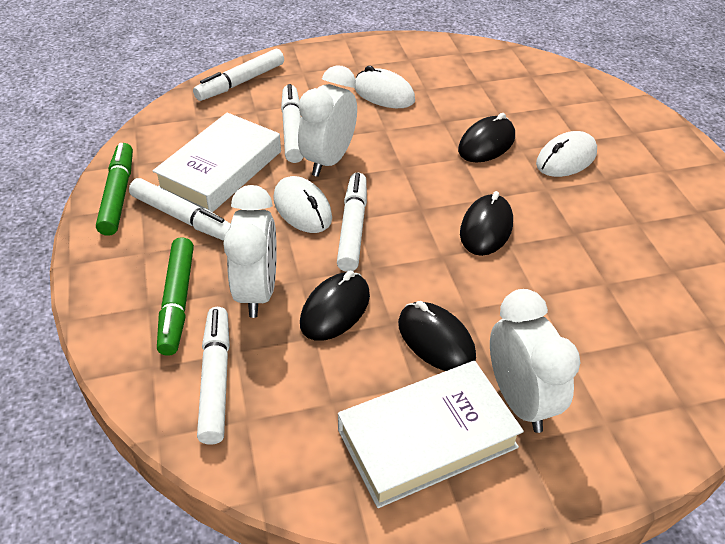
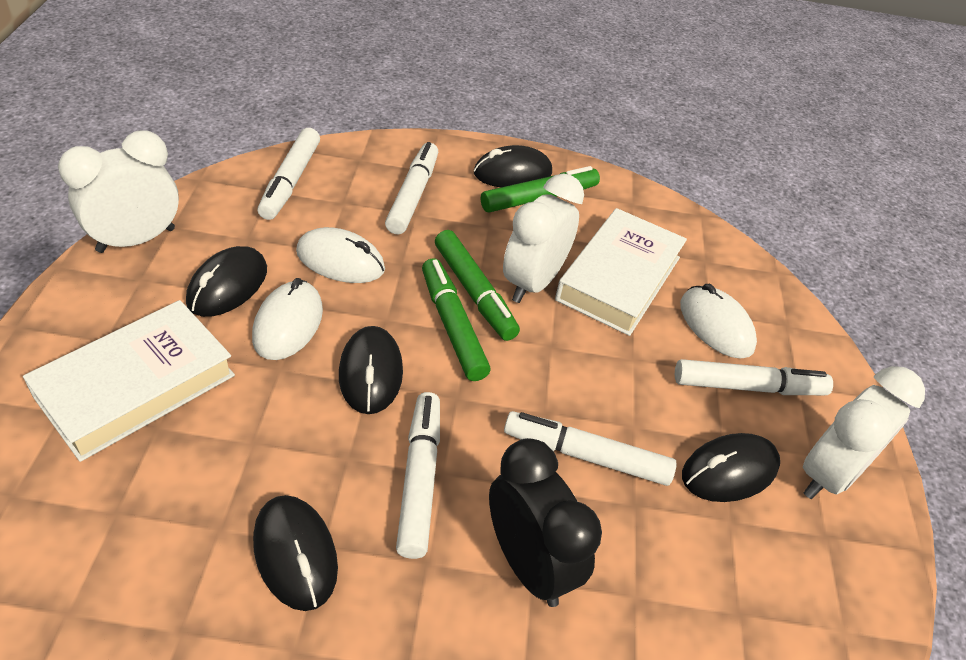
black clock: 0 -> 1
black mouse: 4 -> 5
green marker: 2 -> 3

